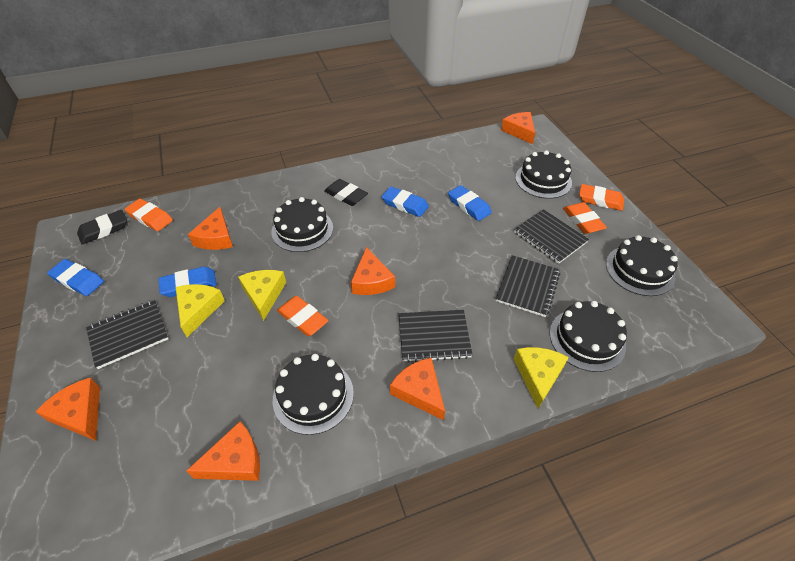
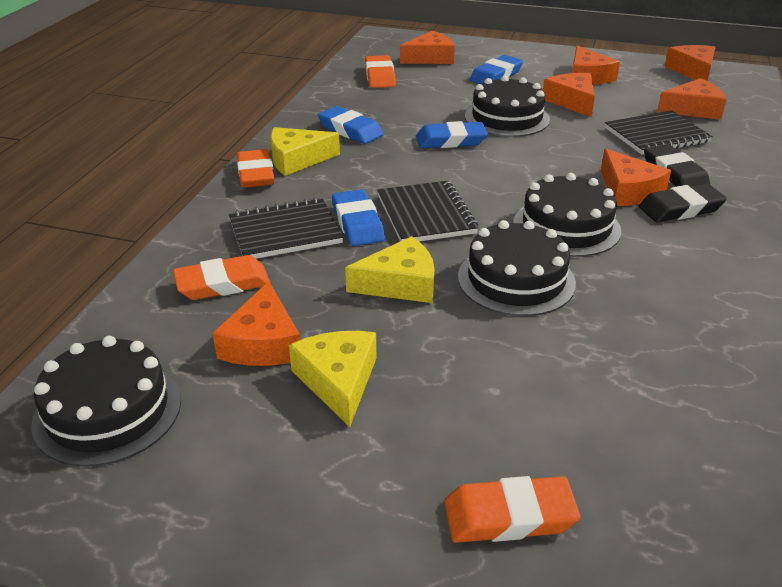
black cake: 5 -> 4
black notebook: 4 -> 3
orange cheese: 6 -> 7

